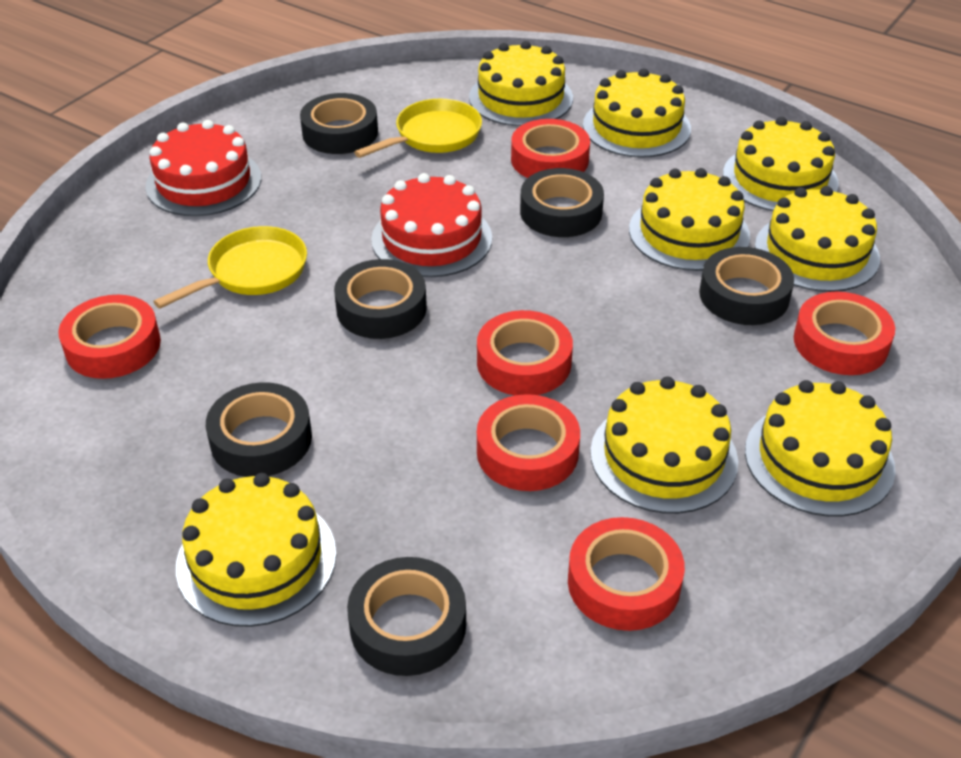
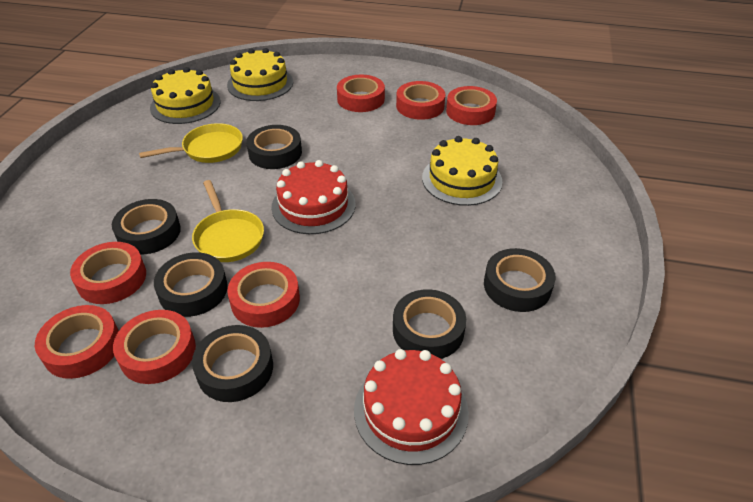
red tape: 6 -> 7
yellow cake: 8 -> 3

